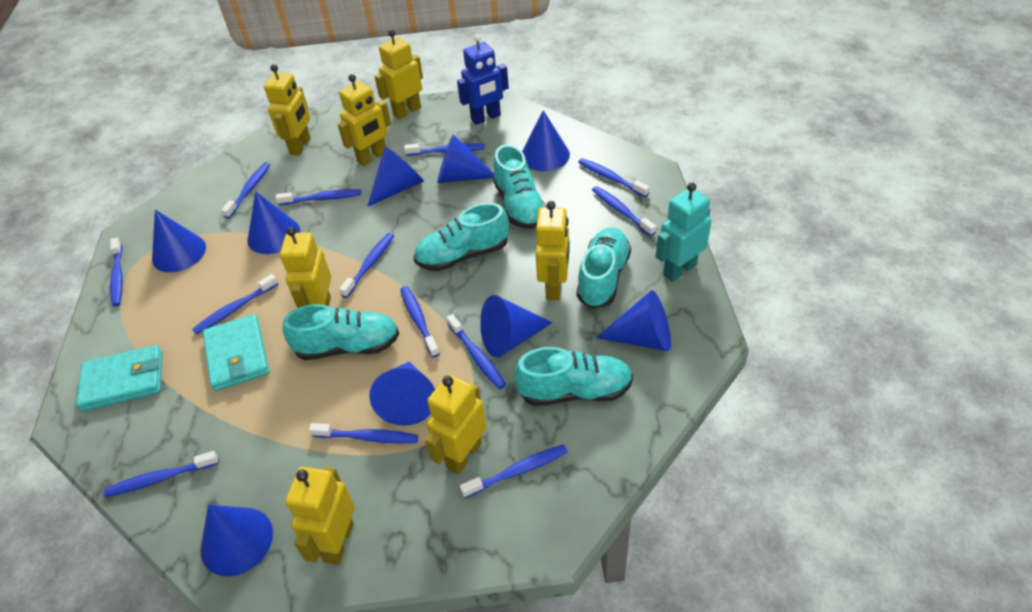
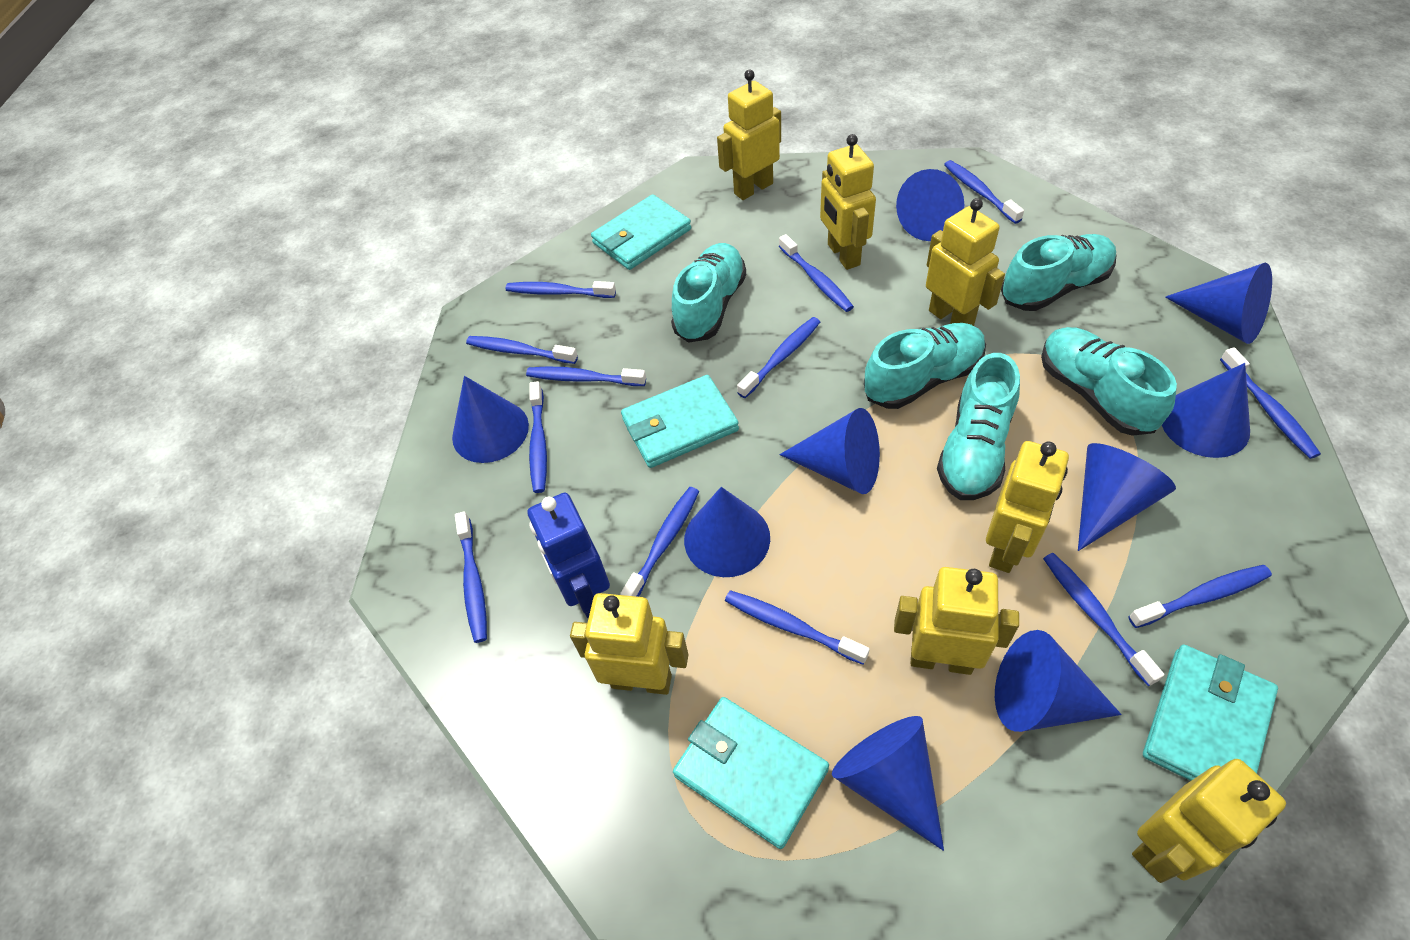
turquoise robot: 1 -> 0
turquoise wallet: 2 -> 4

